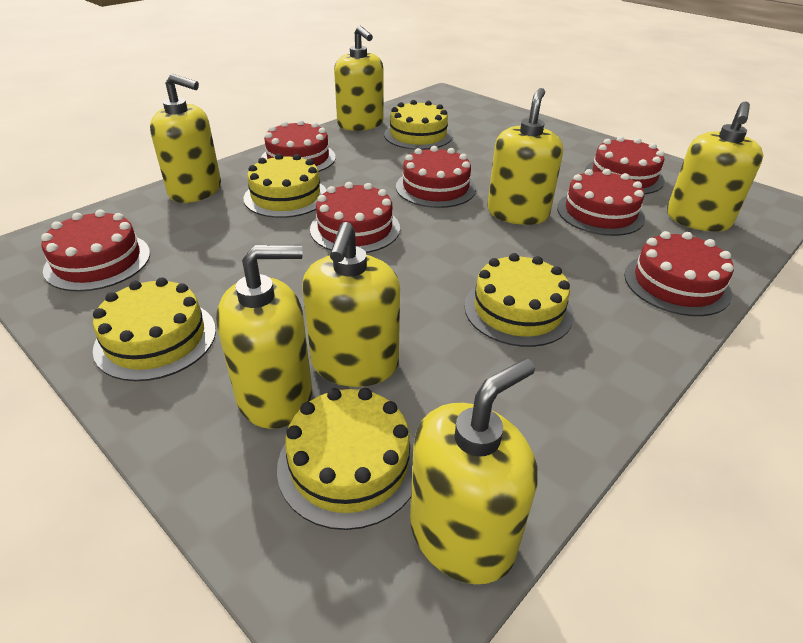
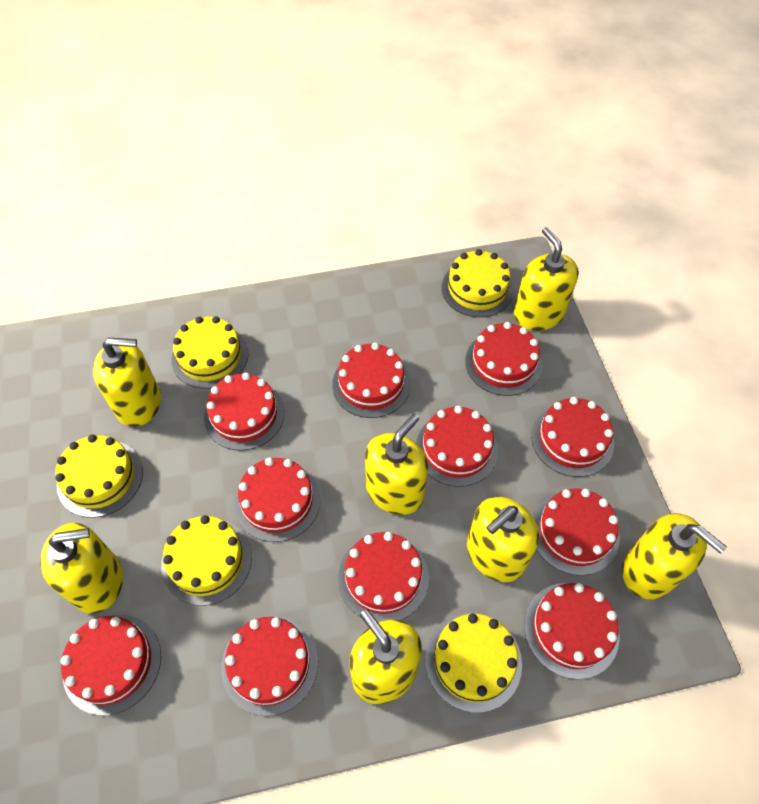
red cake: 7 -> 11

